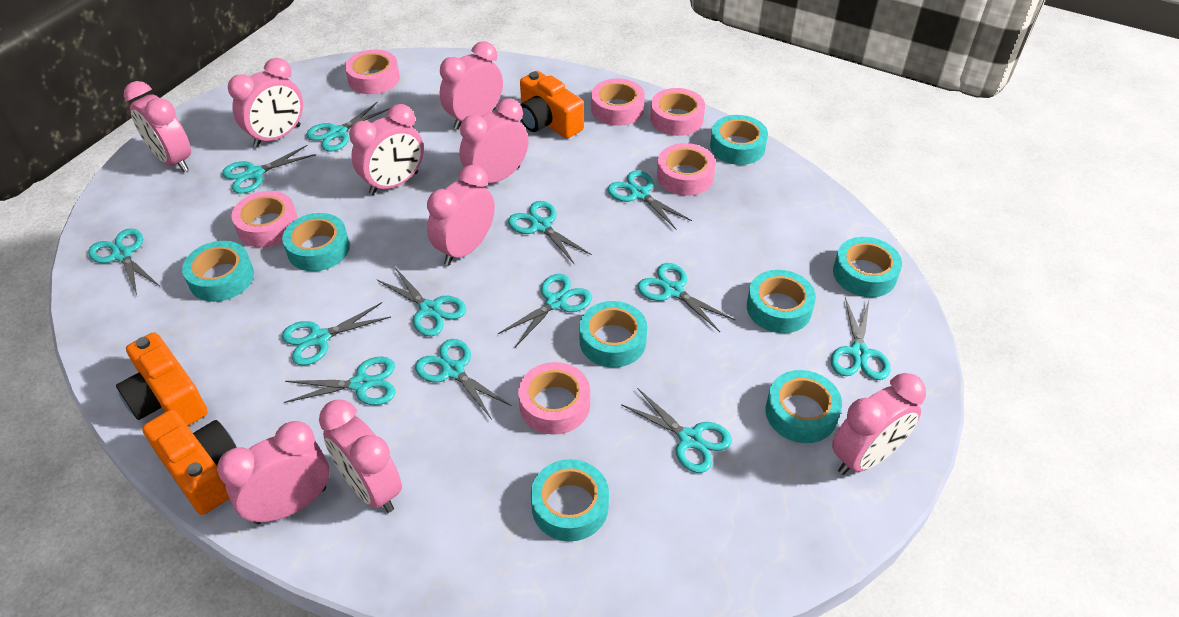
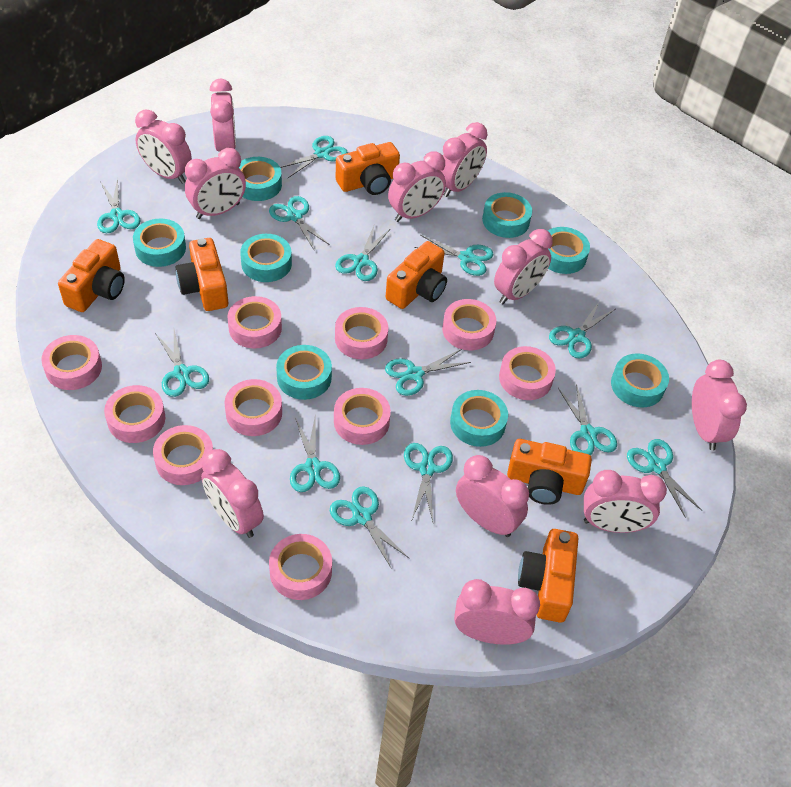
orange camera: 3 -> 6
pink clock: 9 -> 11
pink tape: 6 -> 10

